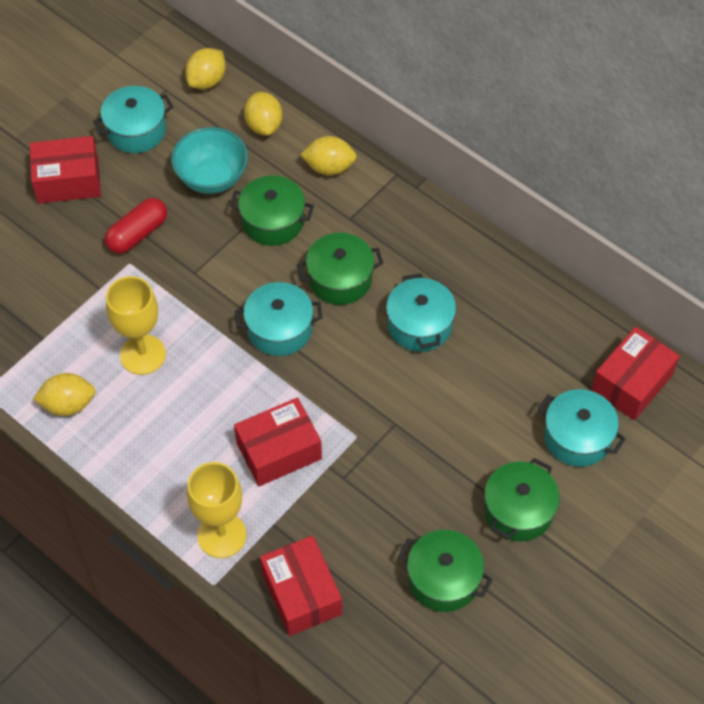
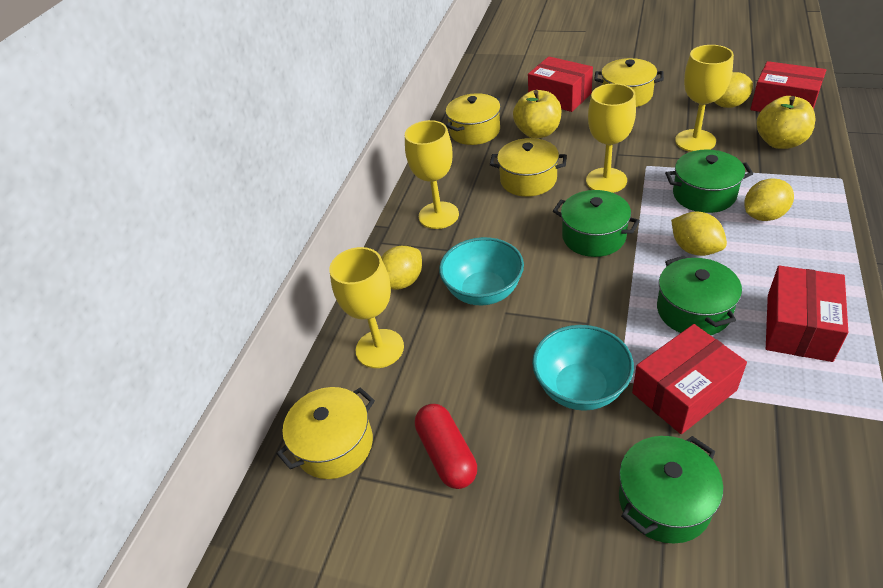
turquoise bowl: 1 -> 2
turquoise pot: 4 -> 0
yellow apple: 0 -> 2
yellow goblet: 2 -> 4
yellow pot: 0 -> 4

